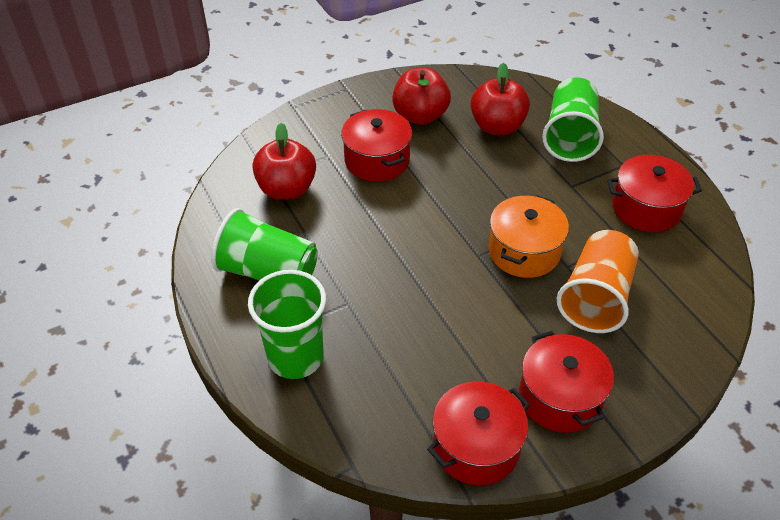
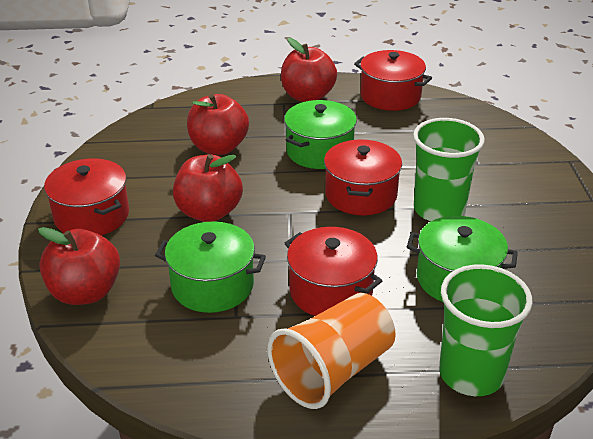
green cup: 3 -> 2
green pot: 0 -> 3
orange pot: 1 -> 0
red apple: 3 -> 4

